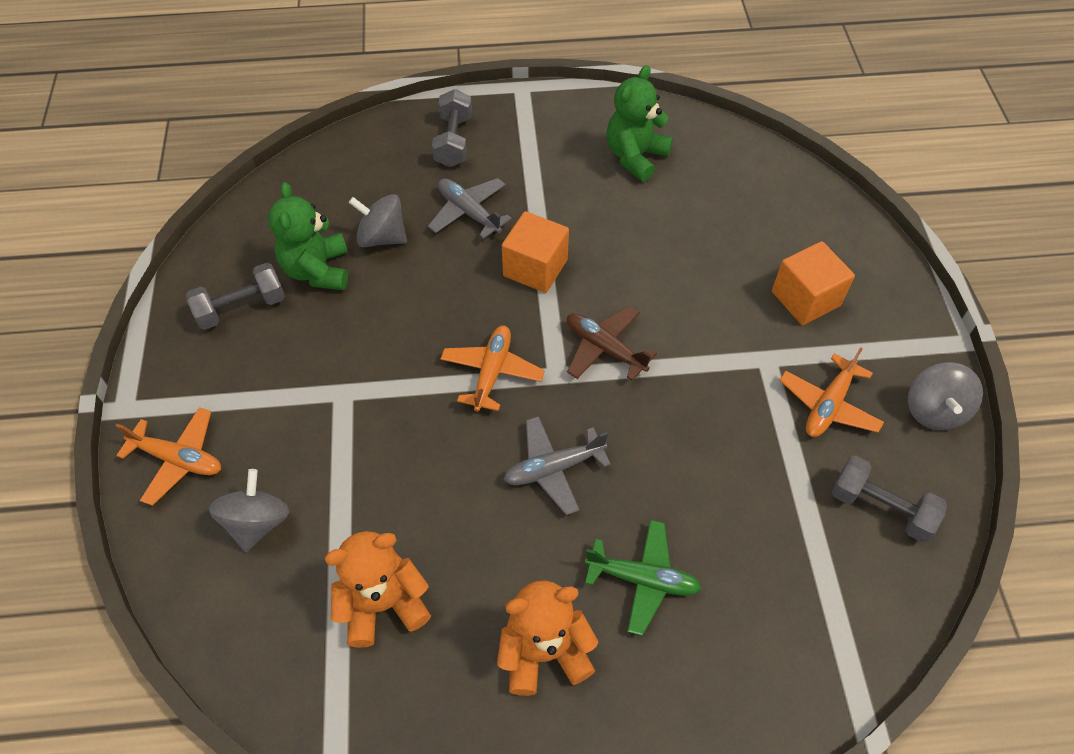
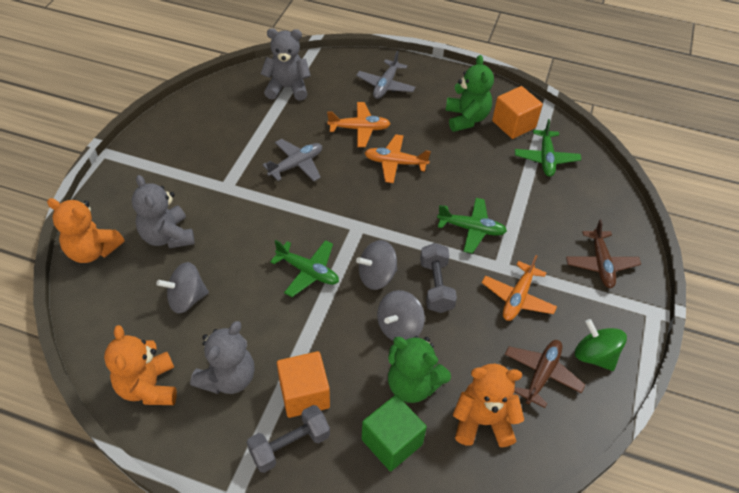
brown plane: 1 -> 2
green cube: 0 -> 1
green plane: 1 -> 3
green spinning top: 0 -> 1
grey dumbbell: 3 -> 2
grey teddy bear: 0 -> 3
orange teddy bear: 2 -> 3

